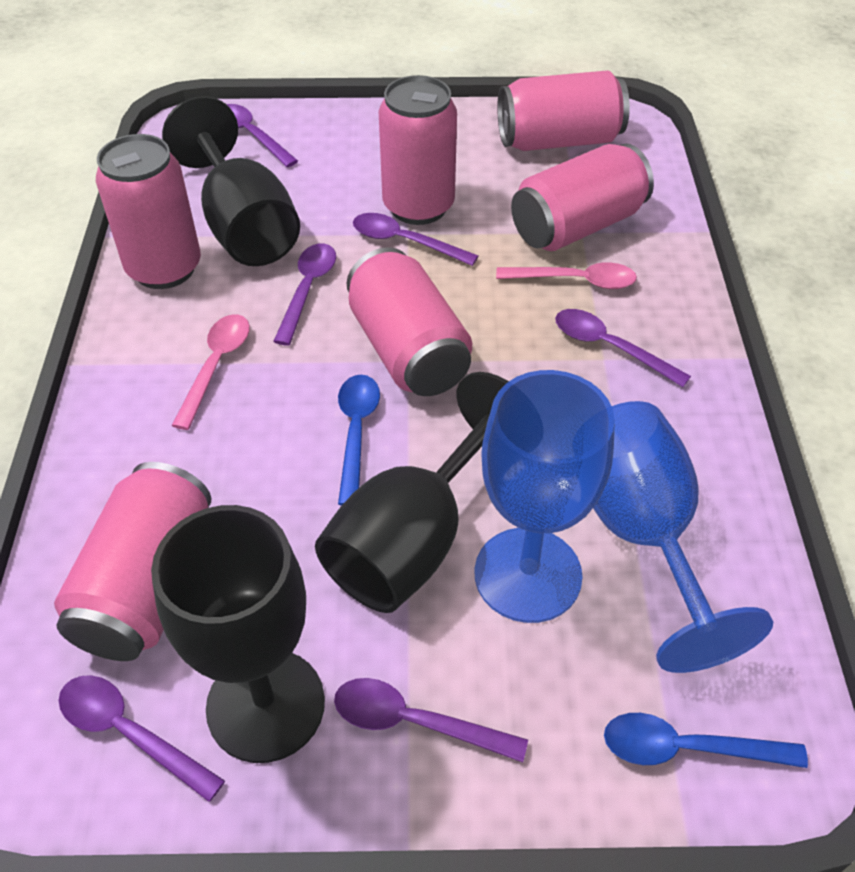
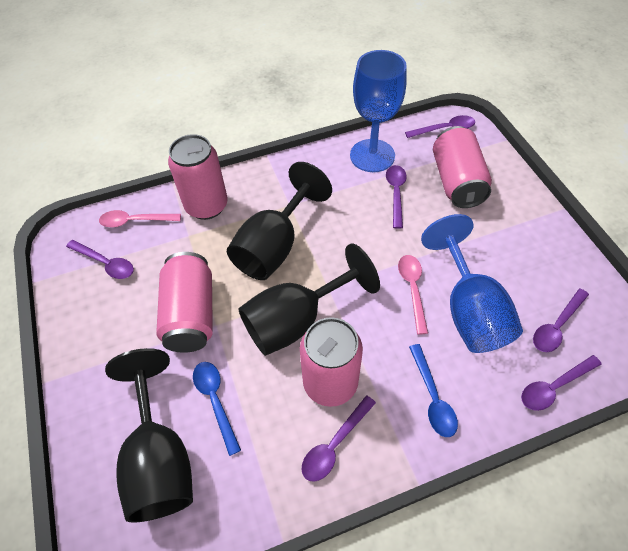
pink can: 6 -> 4

